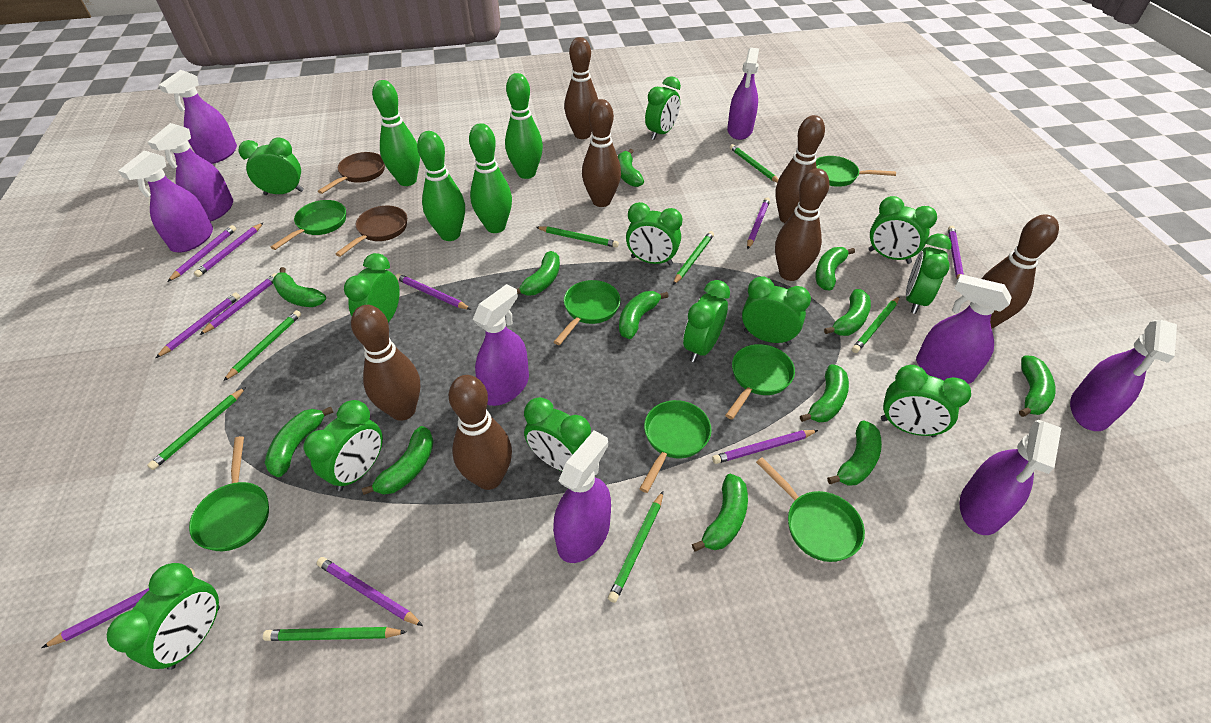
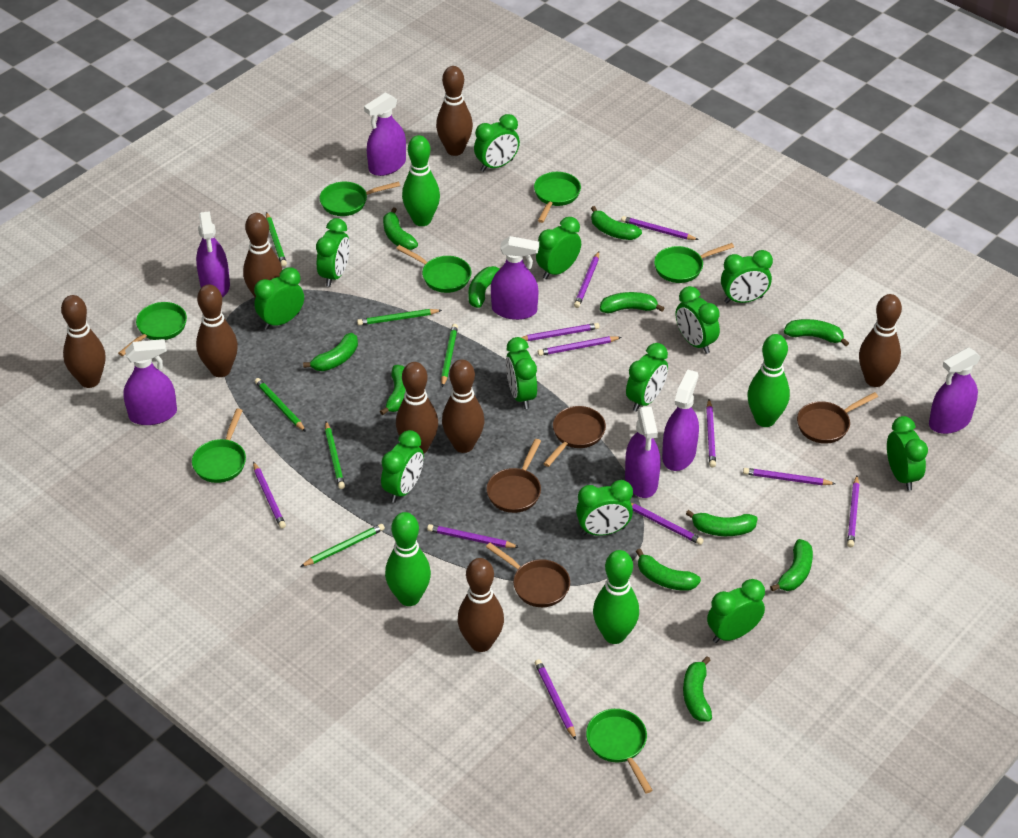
brown bowling pin: 7 -> 8
brown pan: 2 -> 4
green banana: 12 -> 11
green pencil: 8 -> 6
purple pencil: 10 -> 11
purple spray bottle: 9 -> 7

